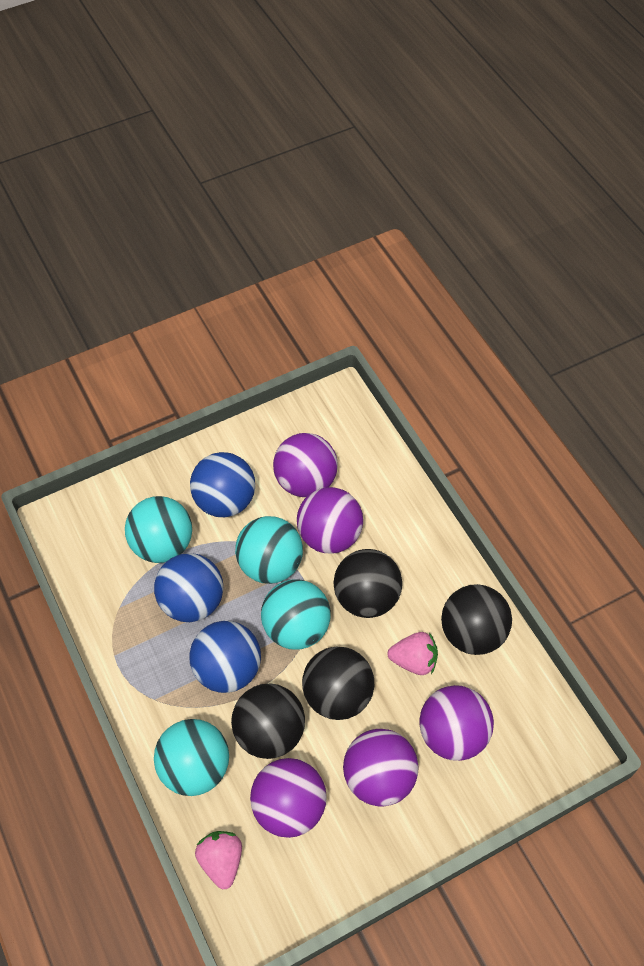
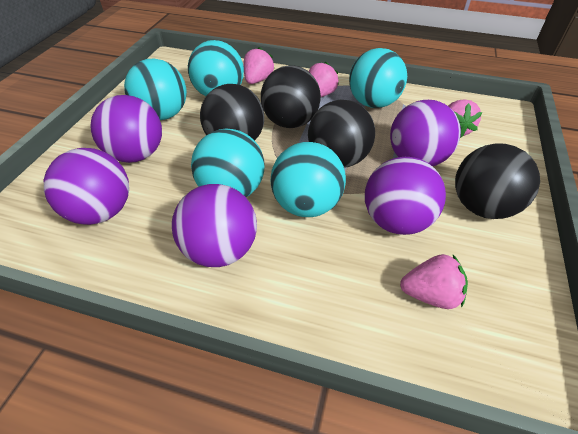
blue ball: 3 -> 0
pink strawberry: 2 -> 4
turquoise ball: 4 -> 5

